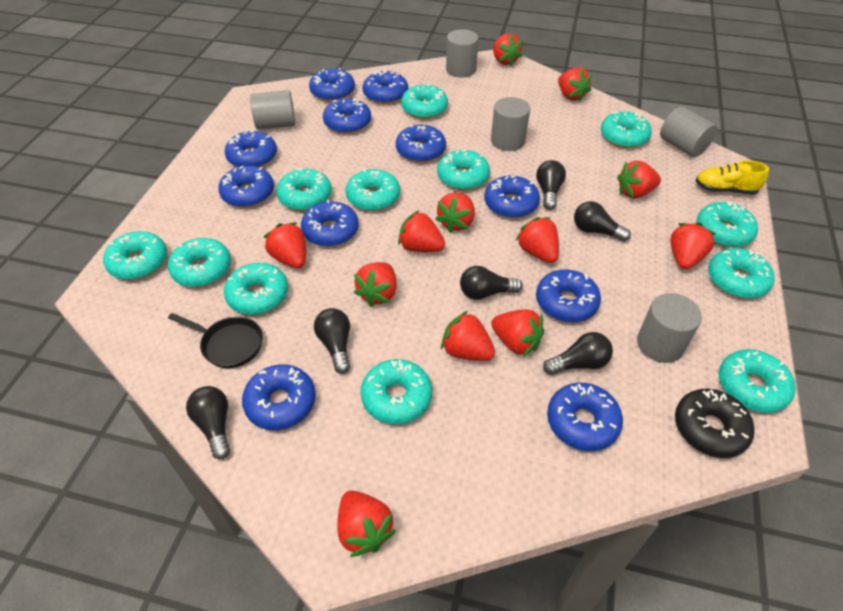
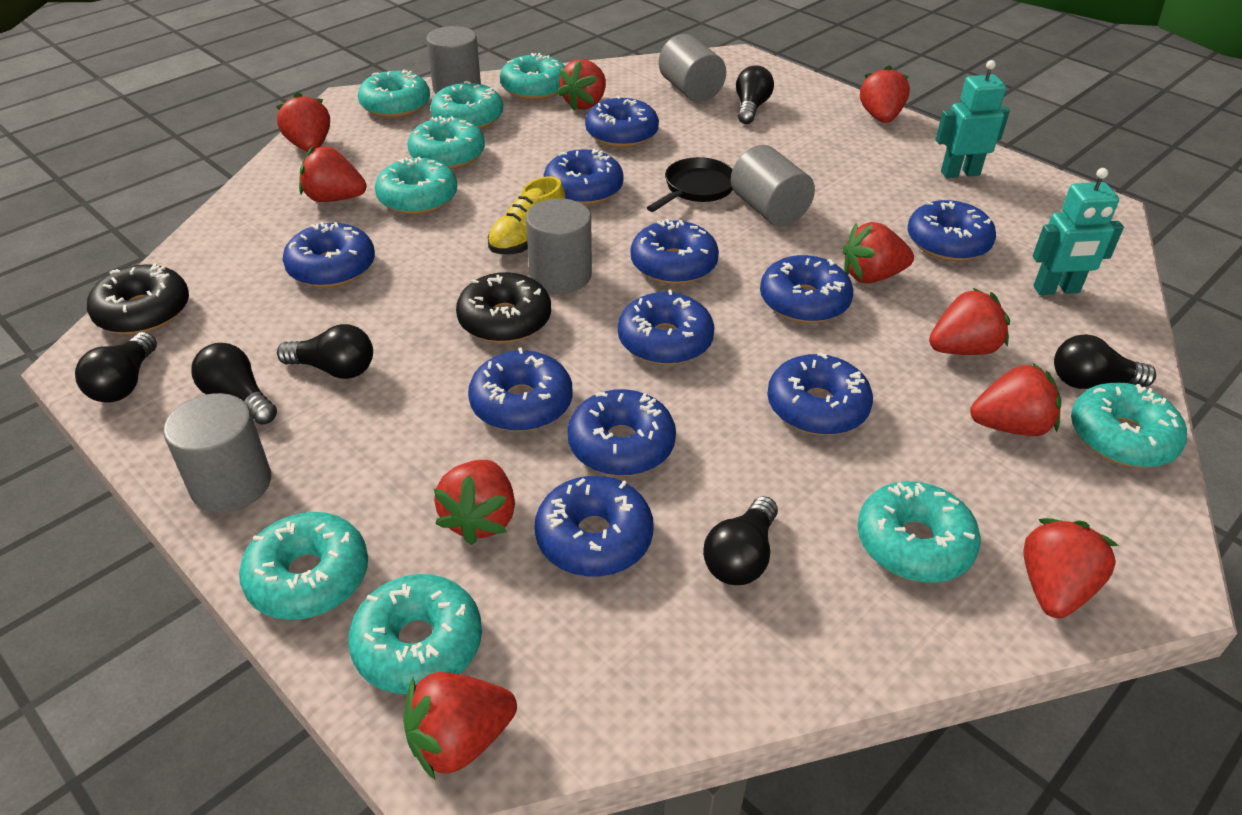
black donut: 1 -> 2
red strawberry: 12 -> 10
turquoise donut: 12 -> 9
turquoise robot: 0 -> 2

